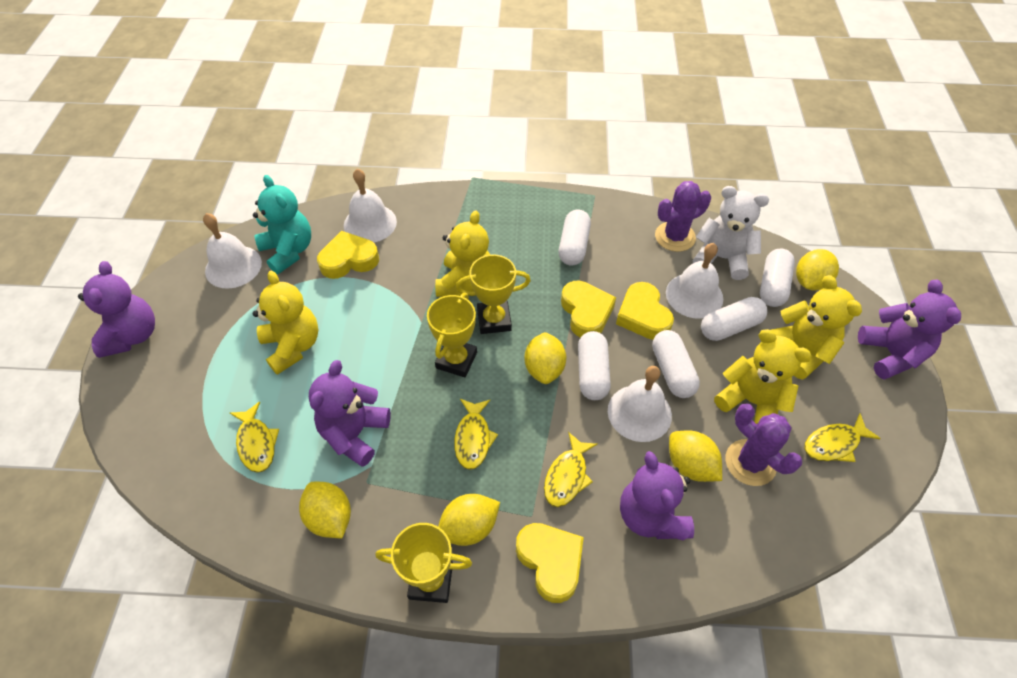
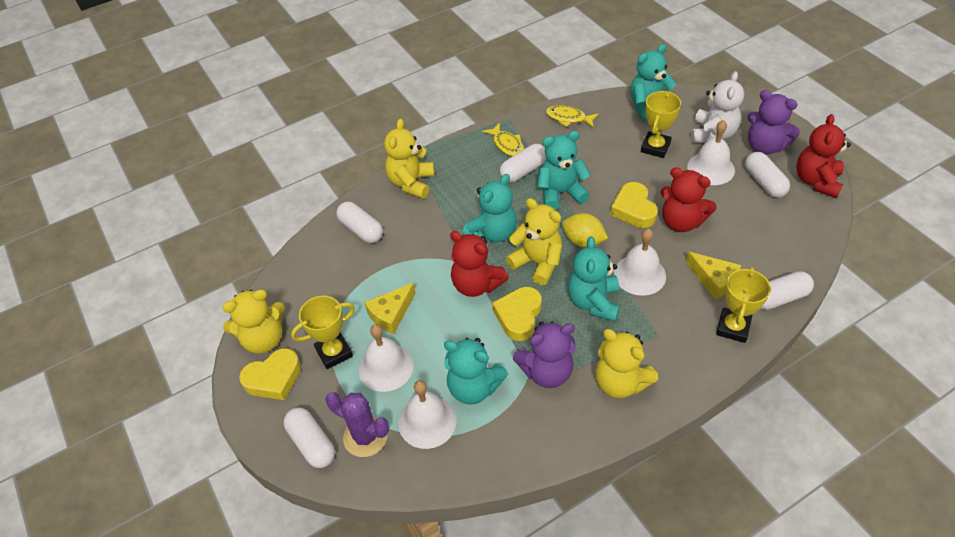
purple cactus: 2 -> 1
purple teddy bear: 4 -> 2
red teddy bear: 0 -> 3
turquoise teddy bear: 1 -> 5
yellow cheese: 0 -> 2
yellow fish: 4 -> 2
yellow heart: 4 -> 3
yellow lemon: 5 -> 1

